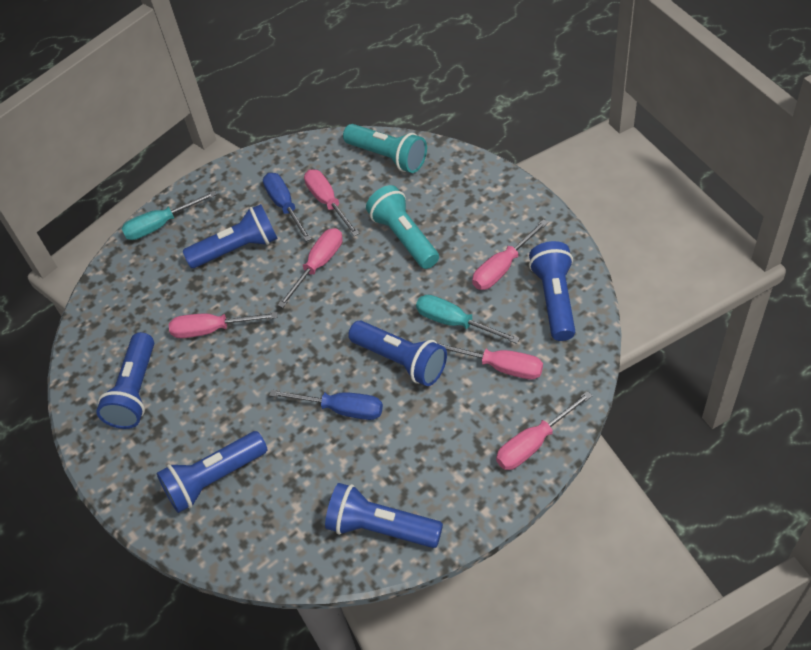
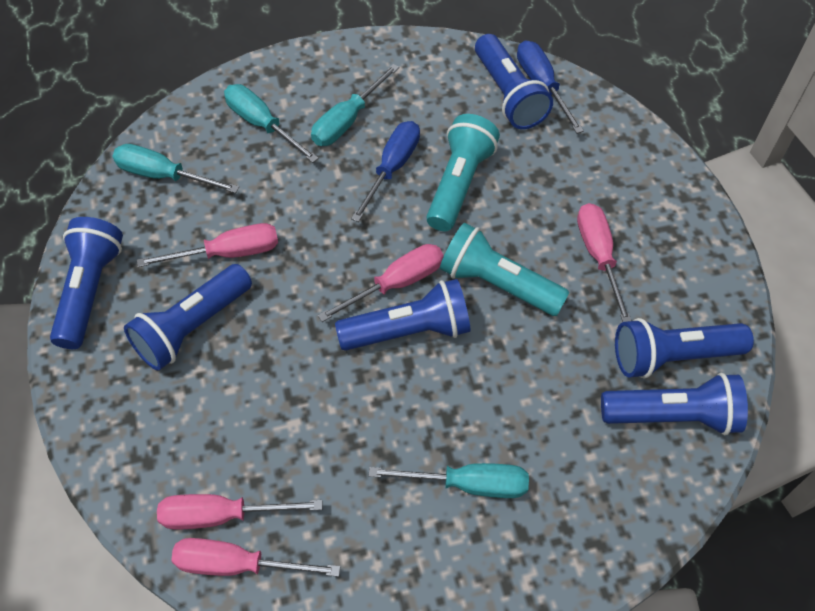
pink screwdriver: 6 -> 5
turquoise screwdriver: 2 -> 4

